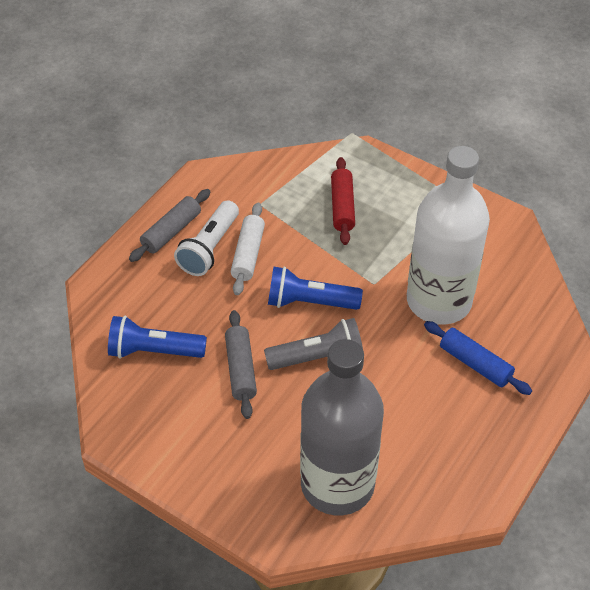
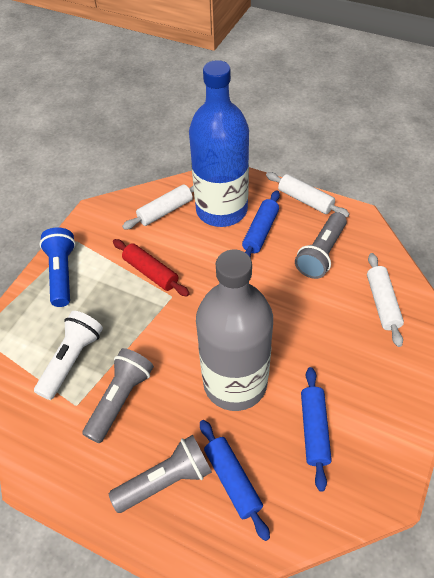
blue bottle: 0 -> 1
blue flashlight: 2 -> 1
blue rolling pin: 1 -> 3
grey flashlight: 1 -> 3
grey rolling pin: 2 -> 0
white bottle: 1 -> 0
white rolling pin: 1 -> 3

